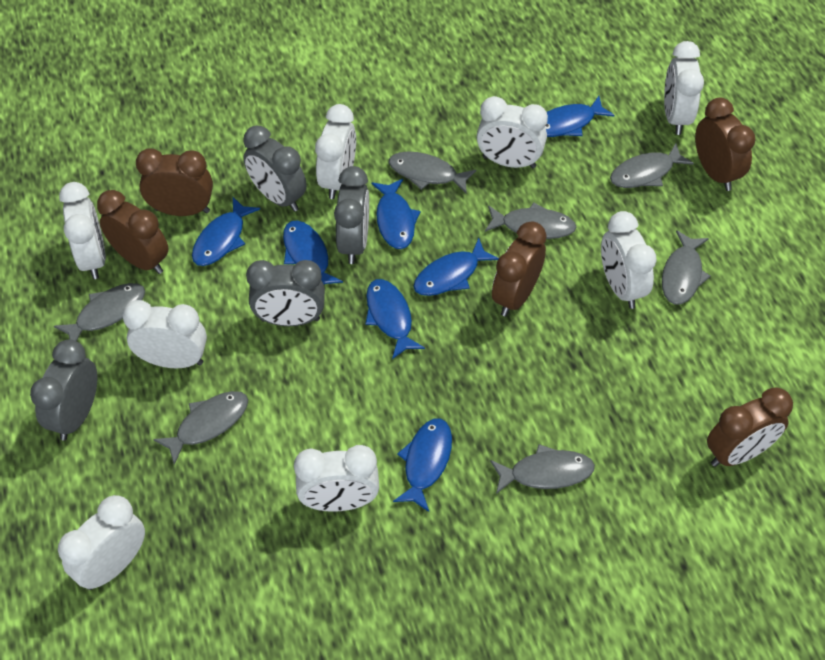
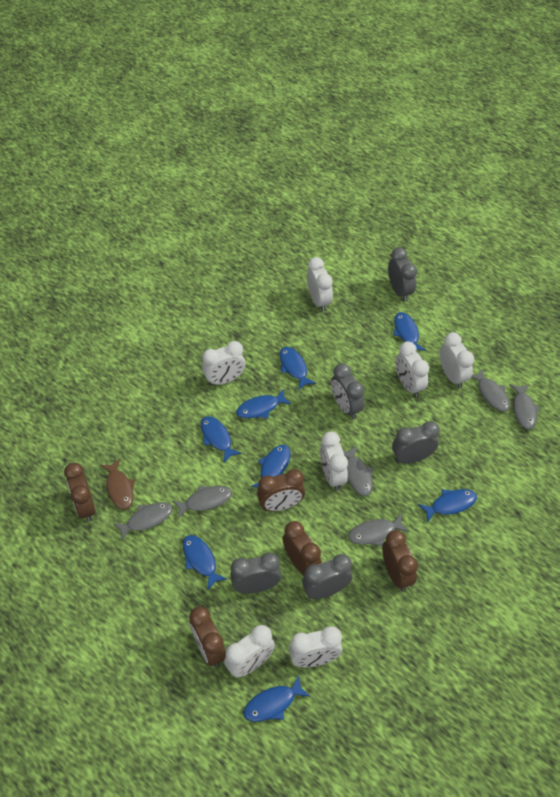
blue fish: 7 -> 8
brown fish: 0 -> 1
grey clock: 4 -> 5
grey fish: 7 -> 6
white clock: 8 -> 7

